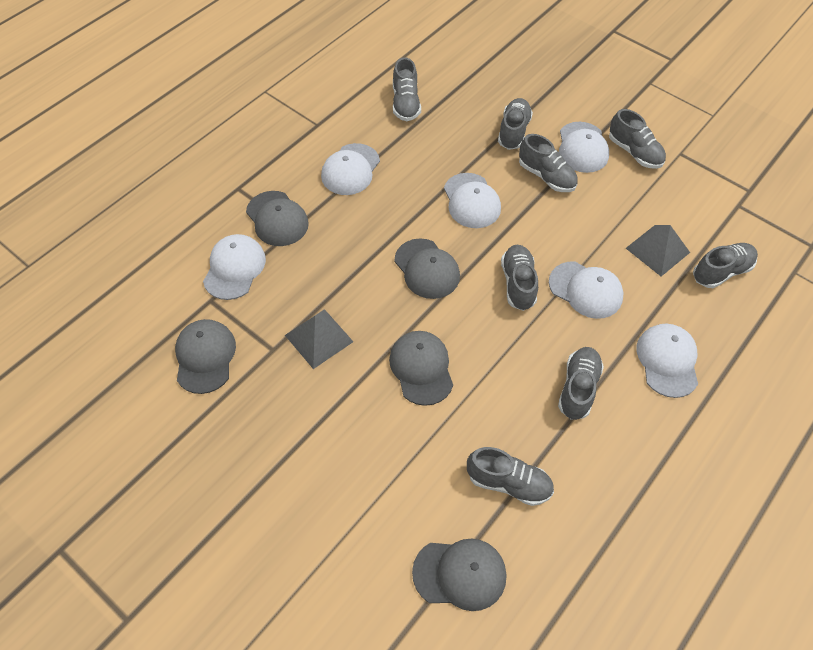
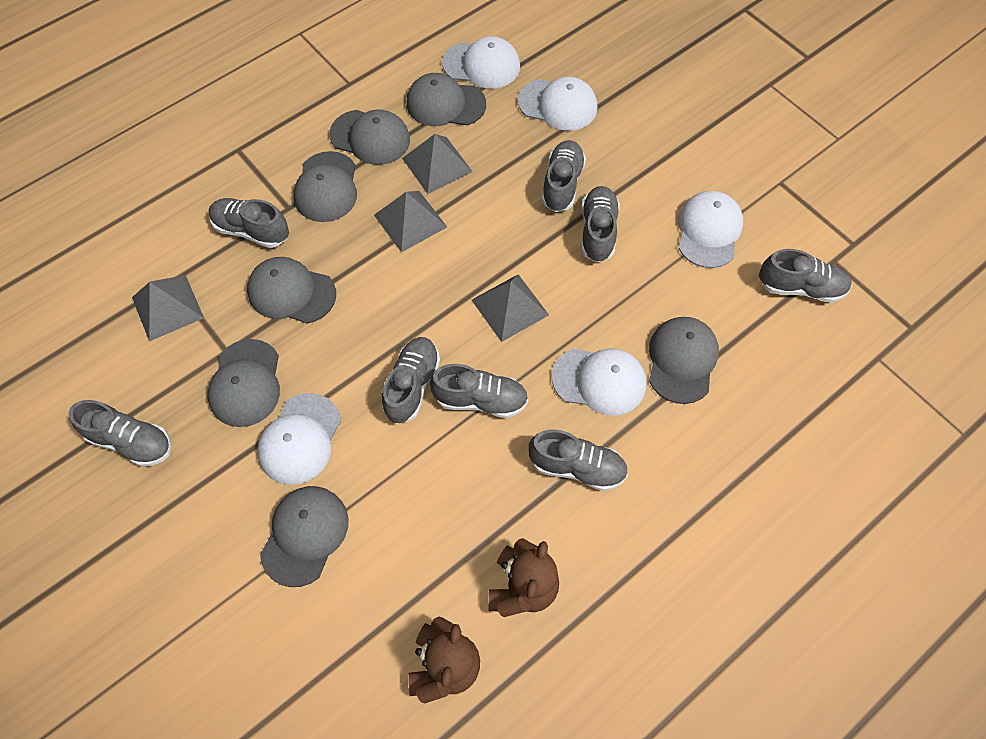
brown teddy bear: 0 -> 2
grey cap: 5 -> 7
grey pyramid: 2 -> 4
white cap: 6 -> 5

